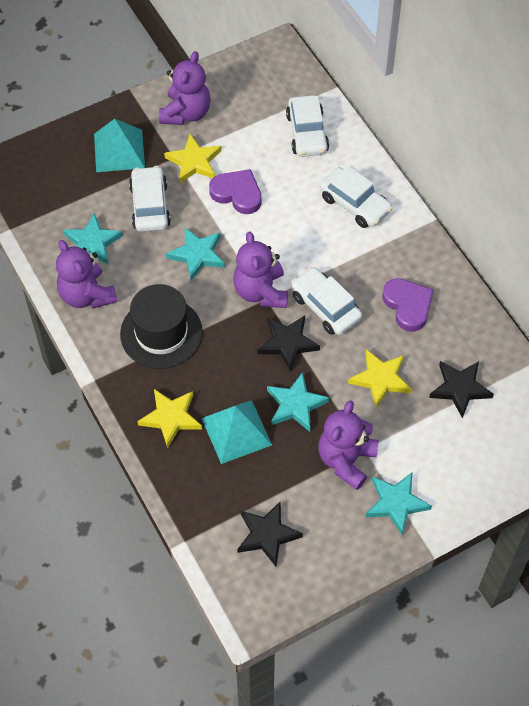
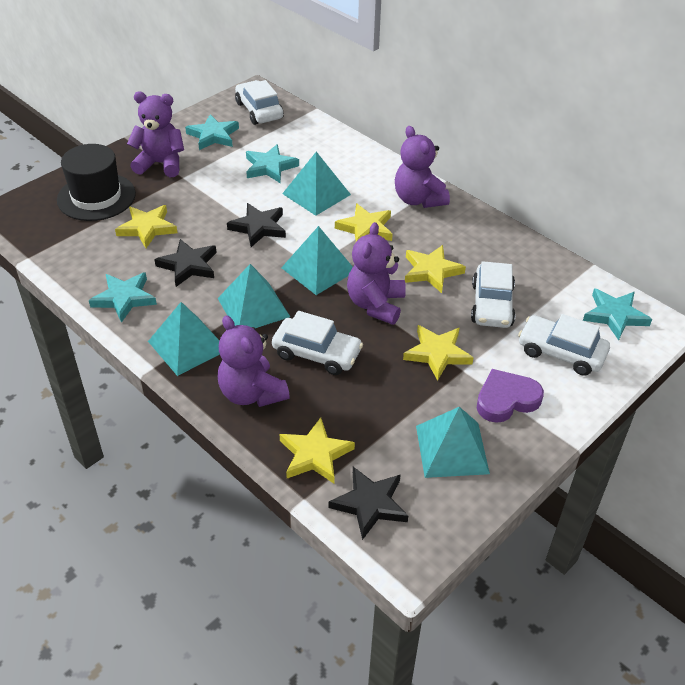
purple heart: 2 -> 1
turquoise pyramid: 2 -> 5
yellow star: 3 -> 5

